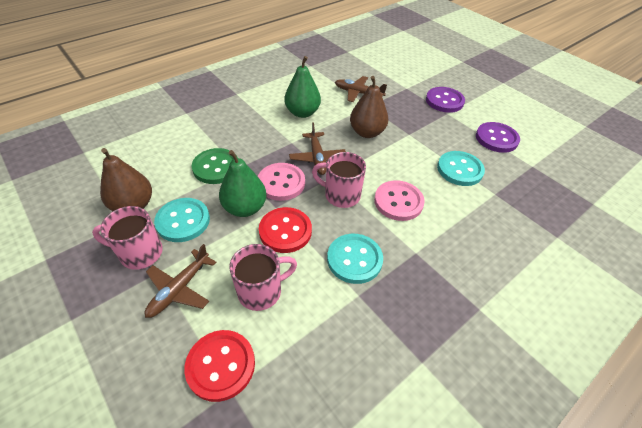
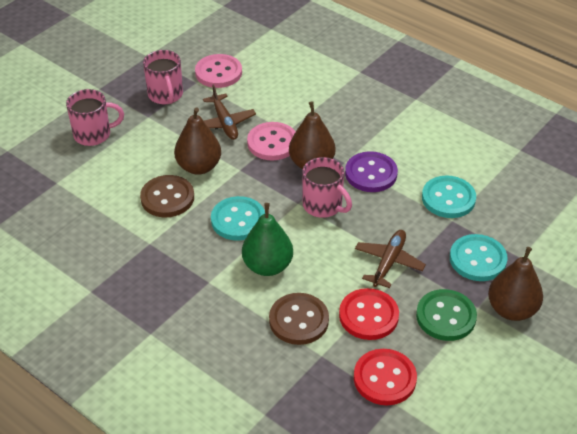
brown button: 0 -> 2
brown pear: 2 -> 3
brown plane: 3 -> 2
green pear: 2 -> 1
purple button: 2 -> 1

